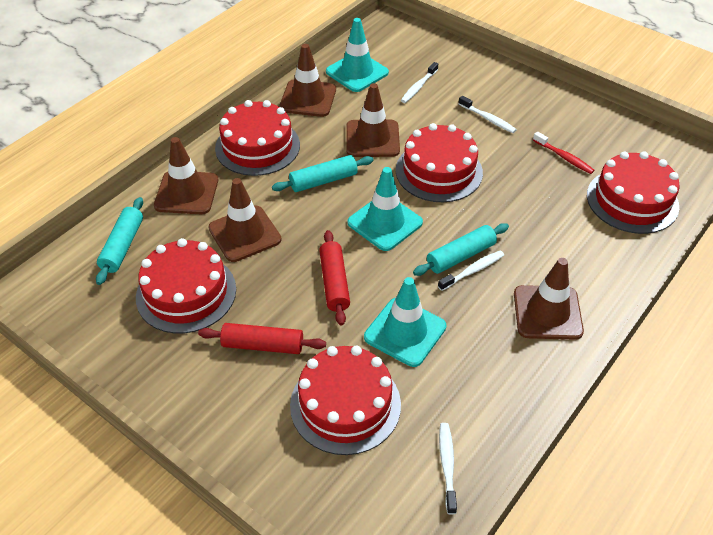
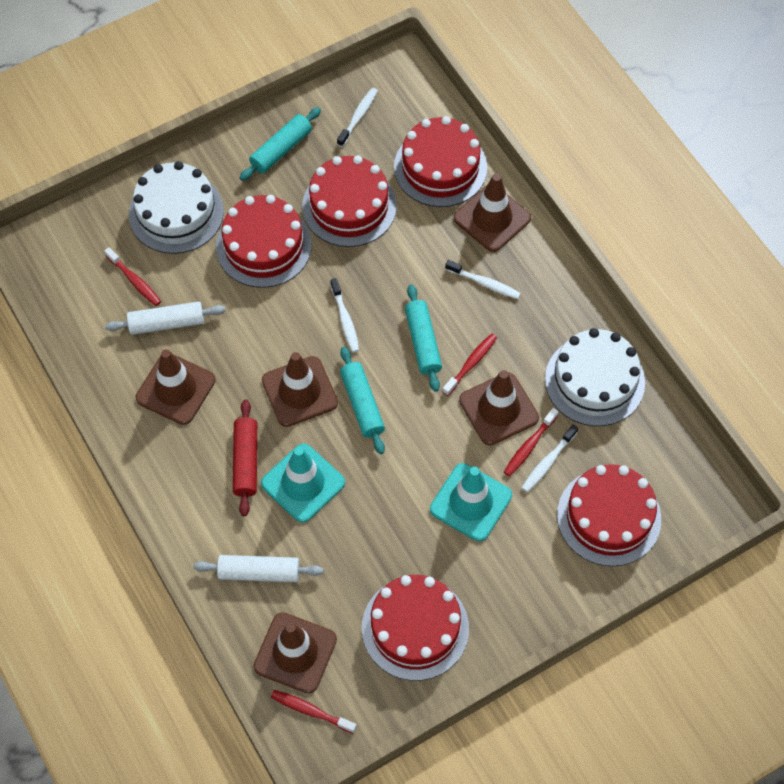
red rolling pin: 2 -> 1
red toothbrush: 1 -> 4
turquoise traffic cone: 3 -> 2
white cake: 0 -> 2
white rolling pin: 0 -> 2

